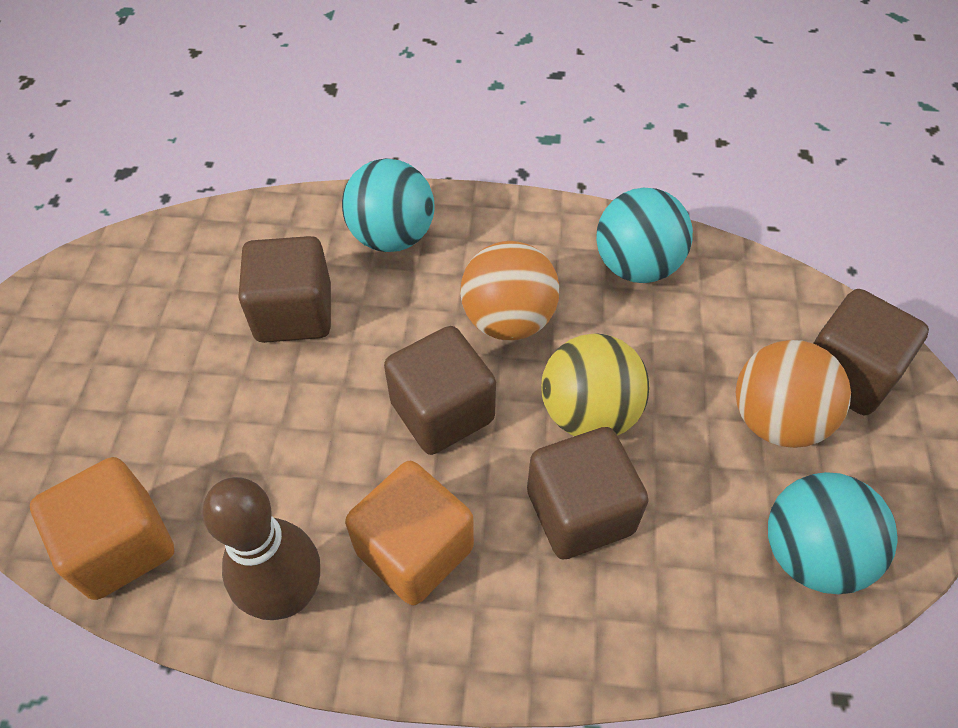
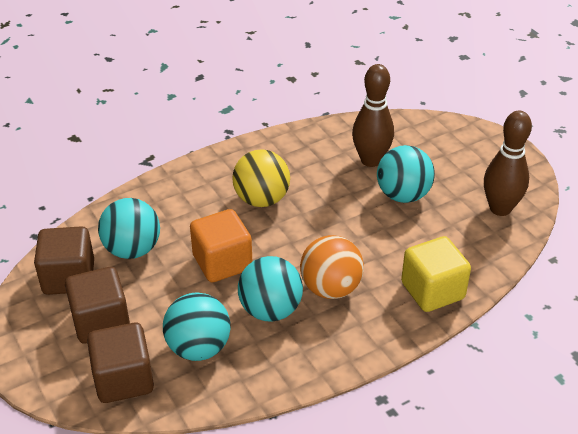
brown bowling pin: 1 -> 2
brown cube: 4 -> 3
orange ball: 2 -> 1
orange cube: 2 -> 1
turquoise ball: 3 -> 4
yellow cube: 0 -> 1

